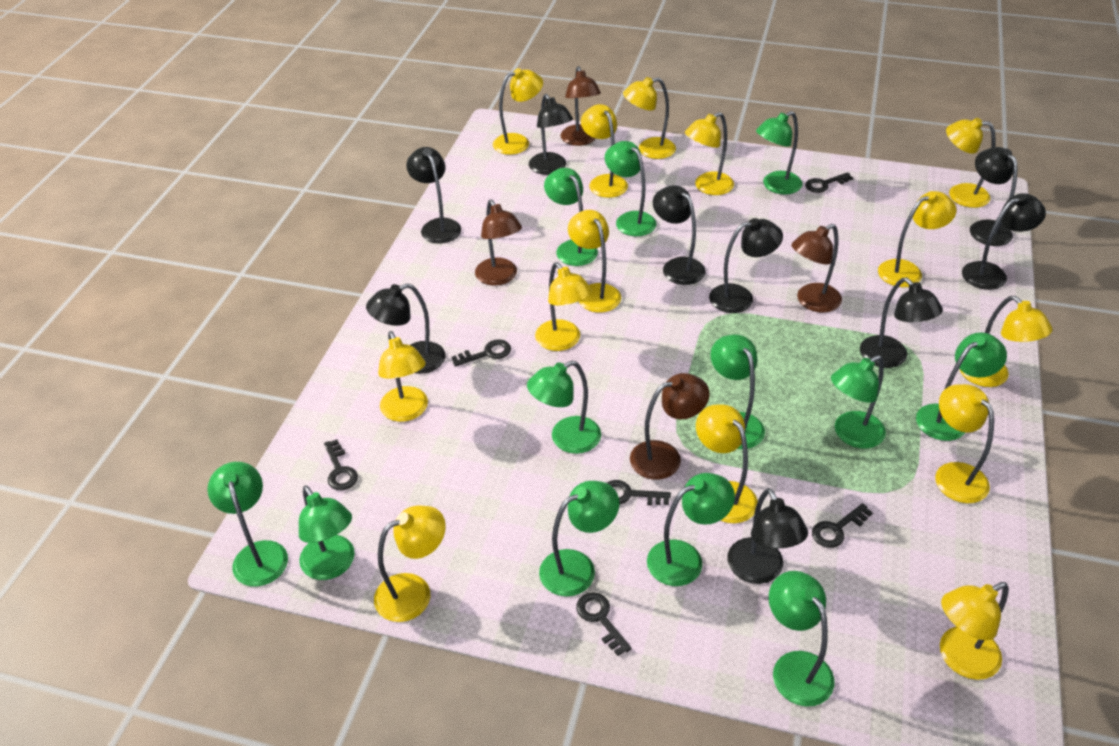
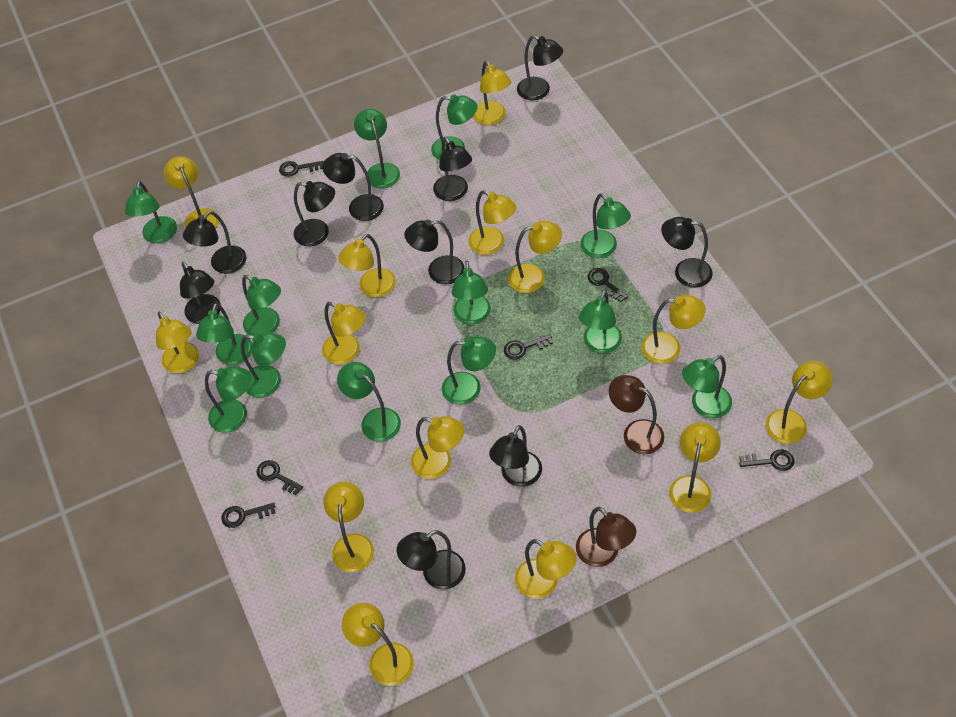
black lamp: 9 -> 10
brown lamp: 4 -> 2
green lamp: 12 -> 13

